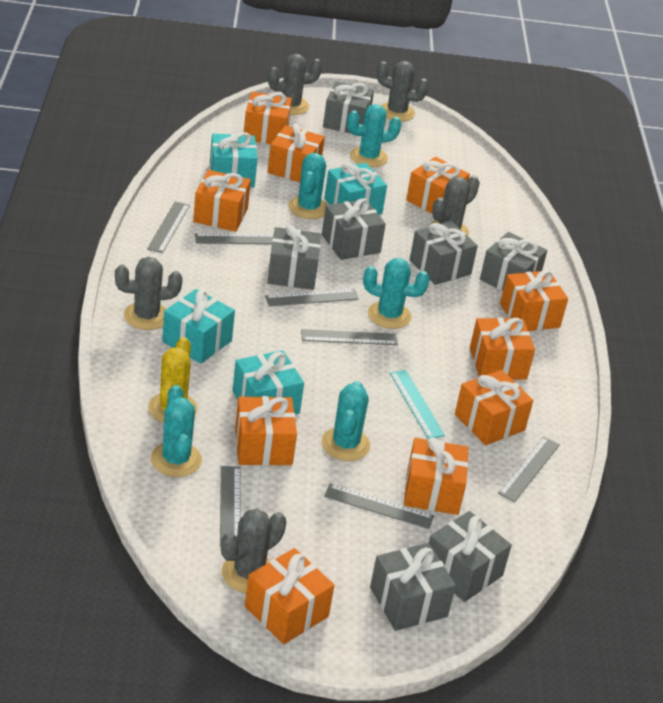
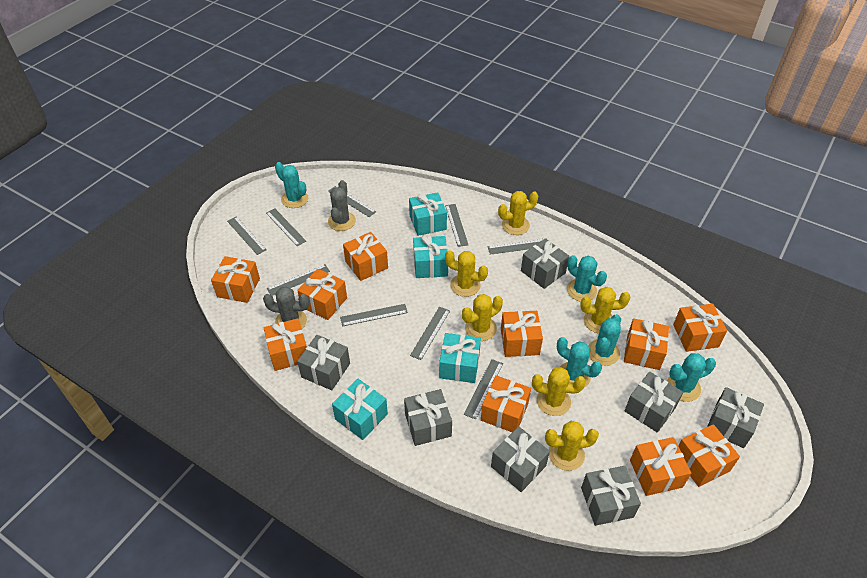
grey cactus: 5 -> 2
grey ruler: 7 -> 9
turquoise ruler: 1 -> 0
yellow cactus: 1 -> 6

